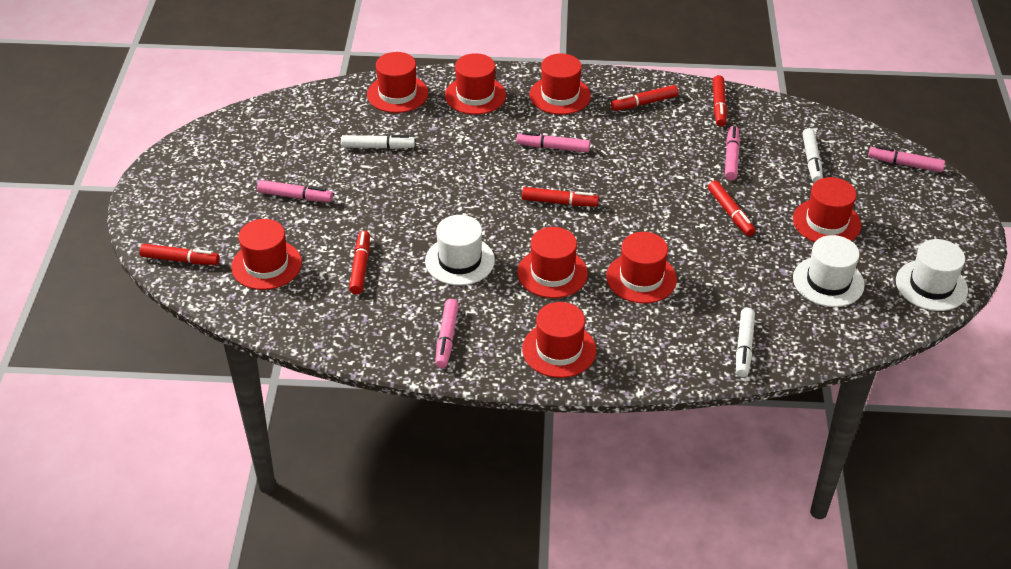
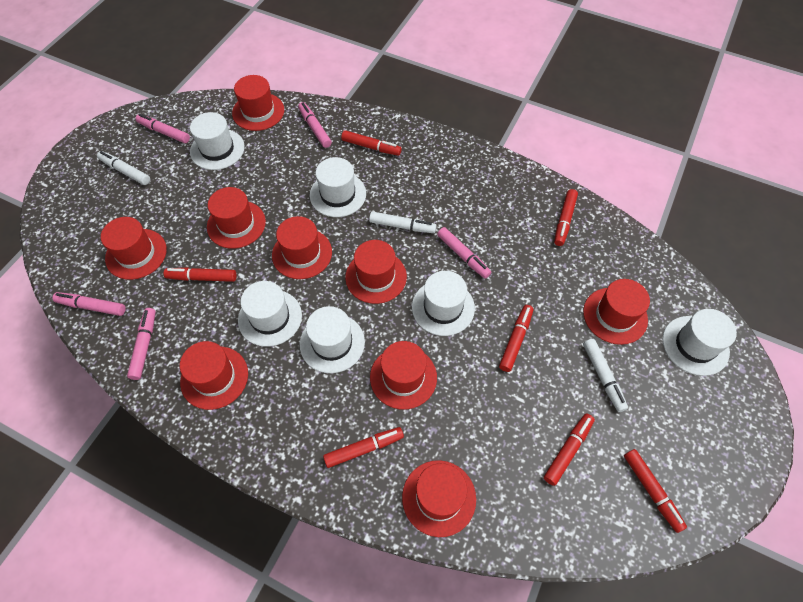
red hat: 8 -> 9
red marker: 6 -> 7
white hat: 3 -> 6

